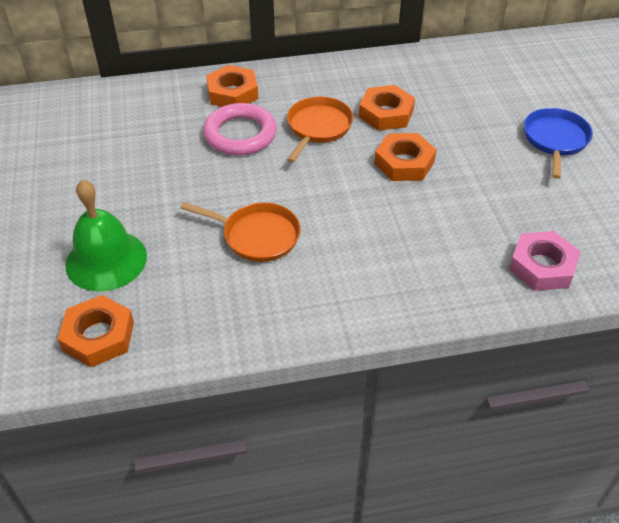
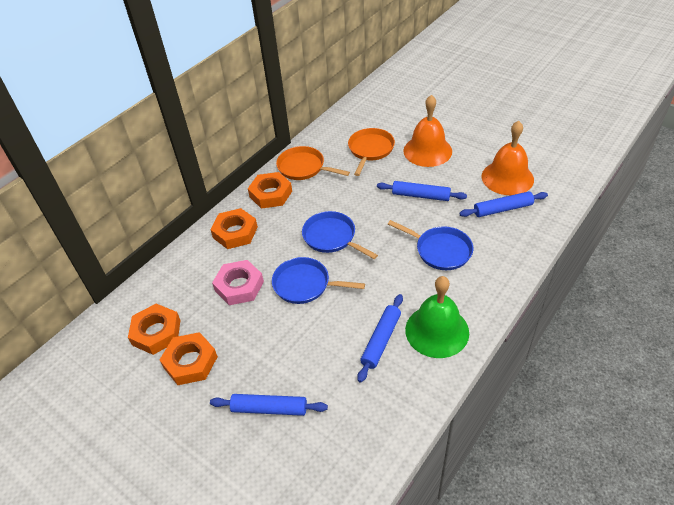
blue pan: 1 -> 3
blue rolling pin: 0 -> 4
orange bell: 0 -> 2
pink ring: 1 -> 0

